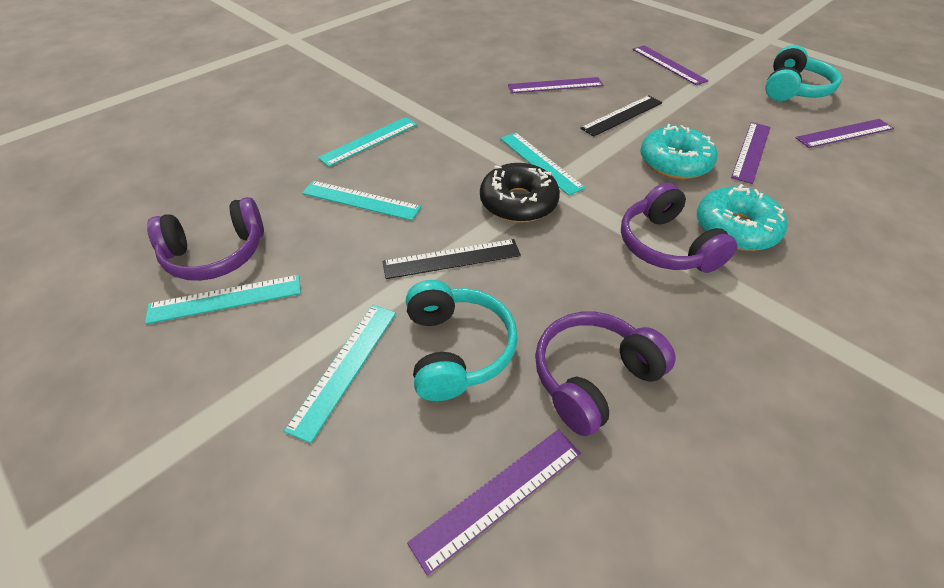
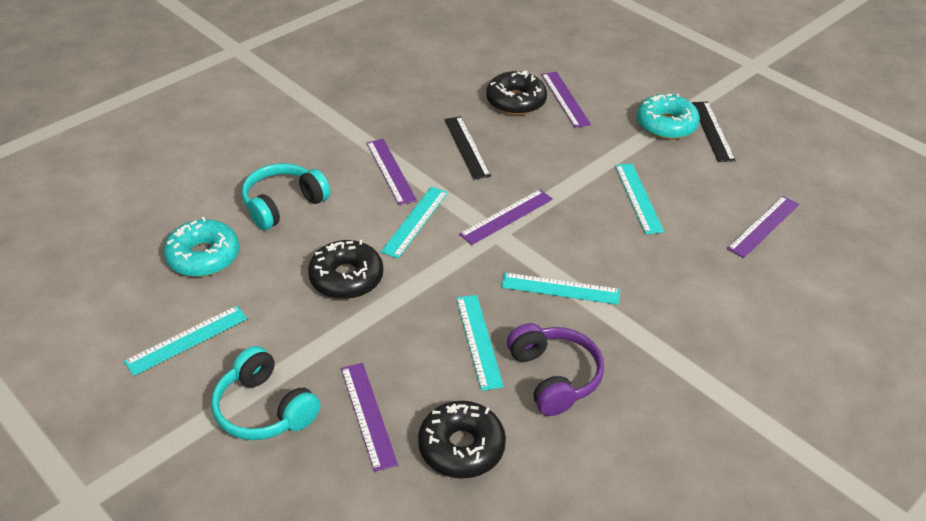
black donut: 1 -> 3
purple headphones: 3 -> 1

